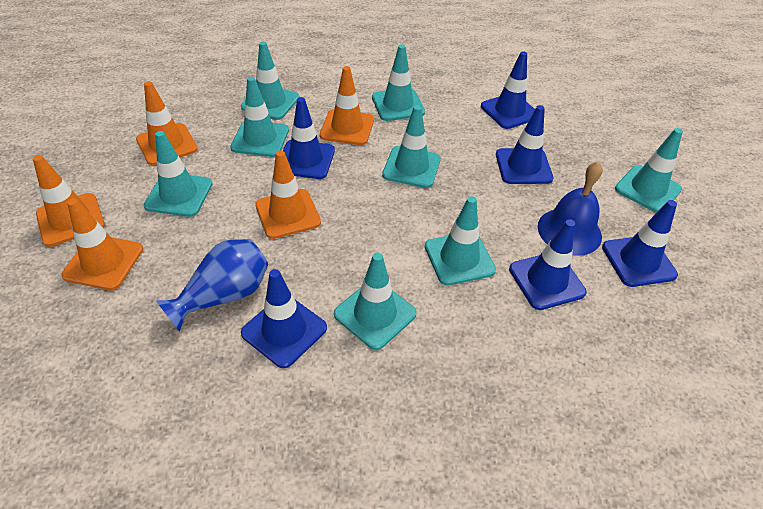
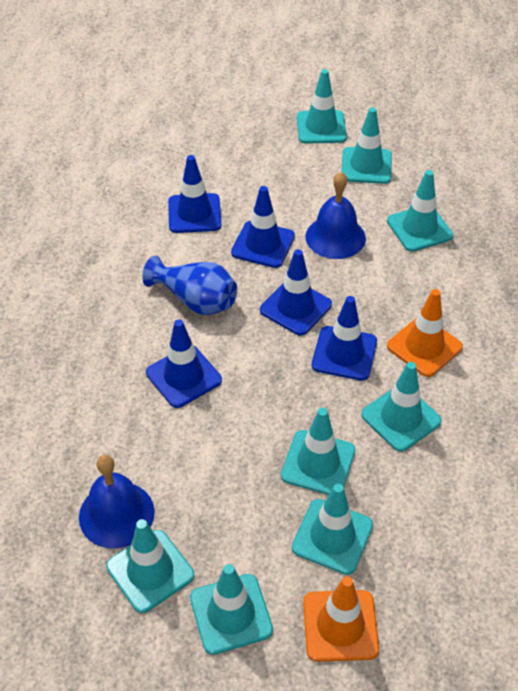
blue bell: 1 -> 2
blue traffic cone: 6 -> 5
orange traffic cone: 5 -> 2

